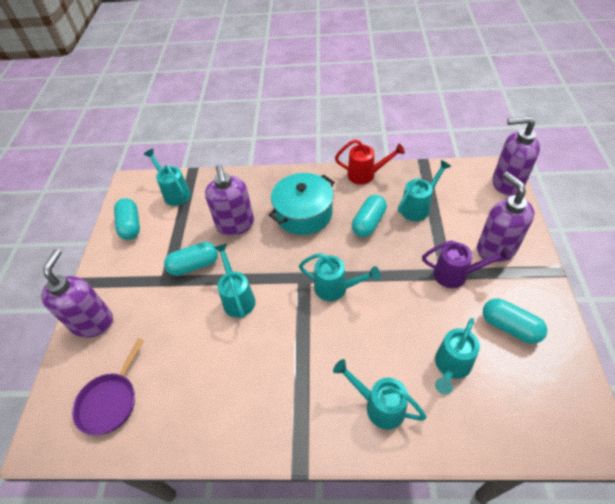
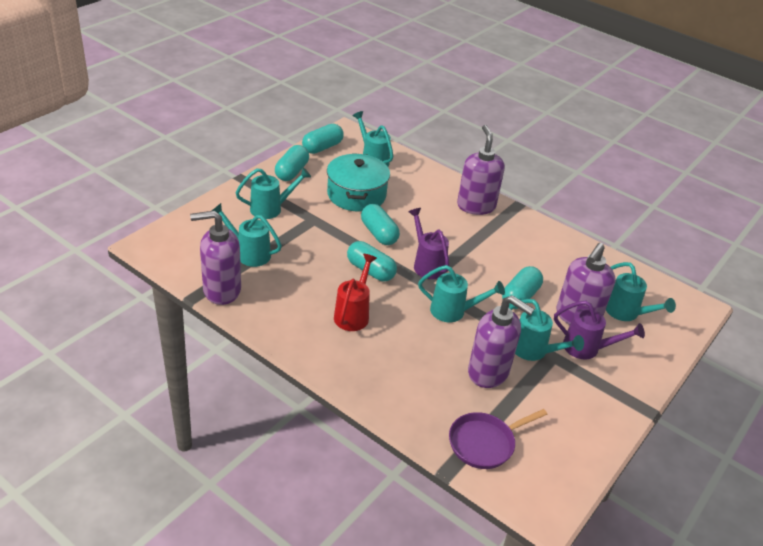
purple watering can: 1 -> 2
turquoise capsule: 4 -> 5

